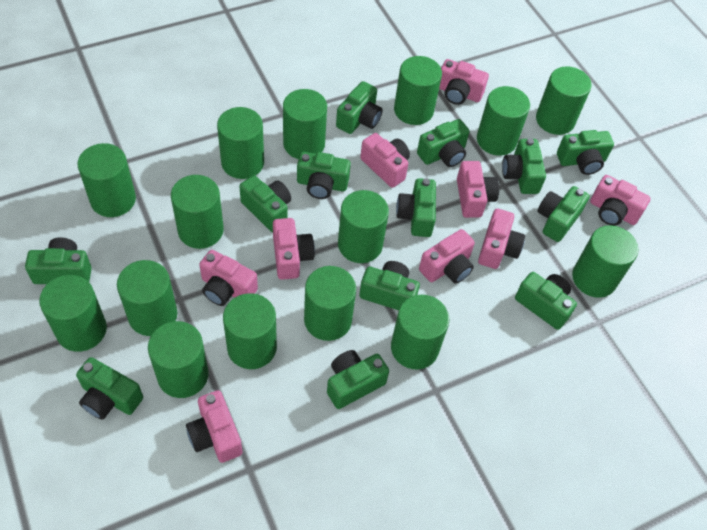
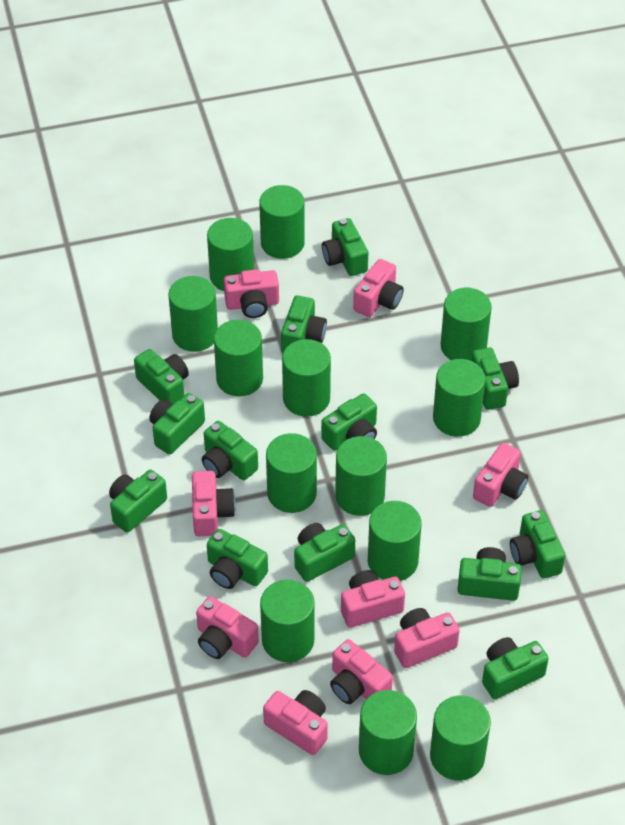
green cylinder: 15 -> 13

